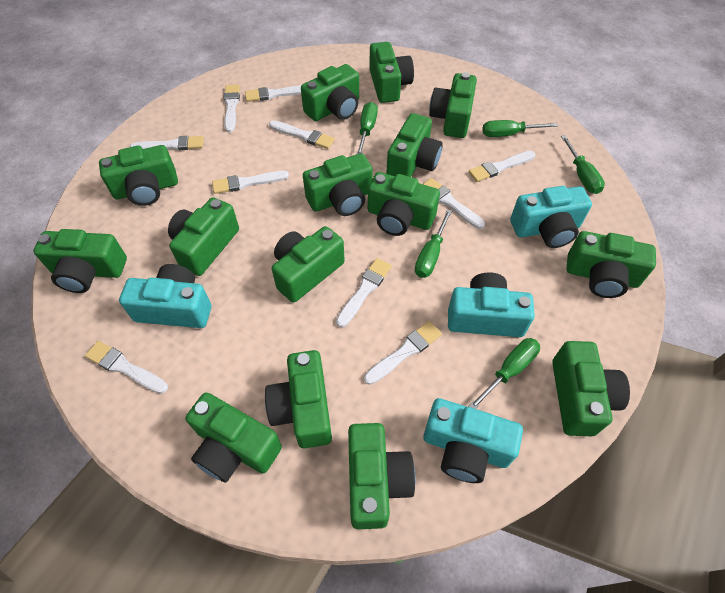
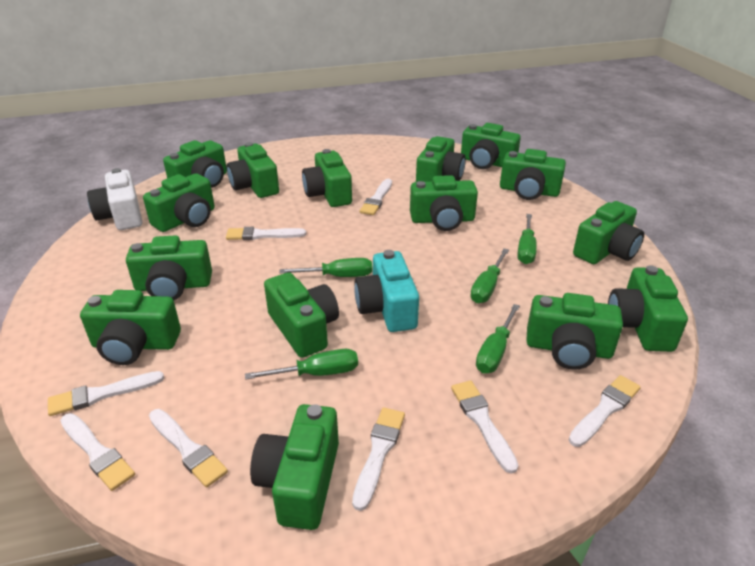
turquoise camera: 4 -> 1
white brush: 10 -> 8
white camera: 0 -> 1

